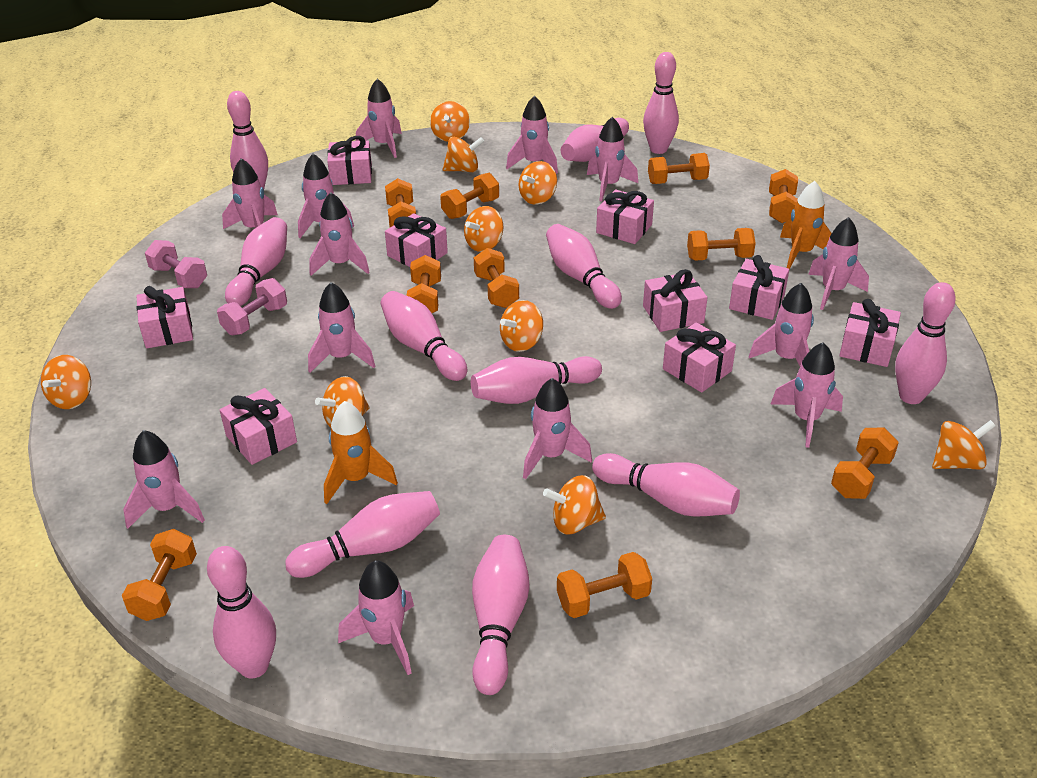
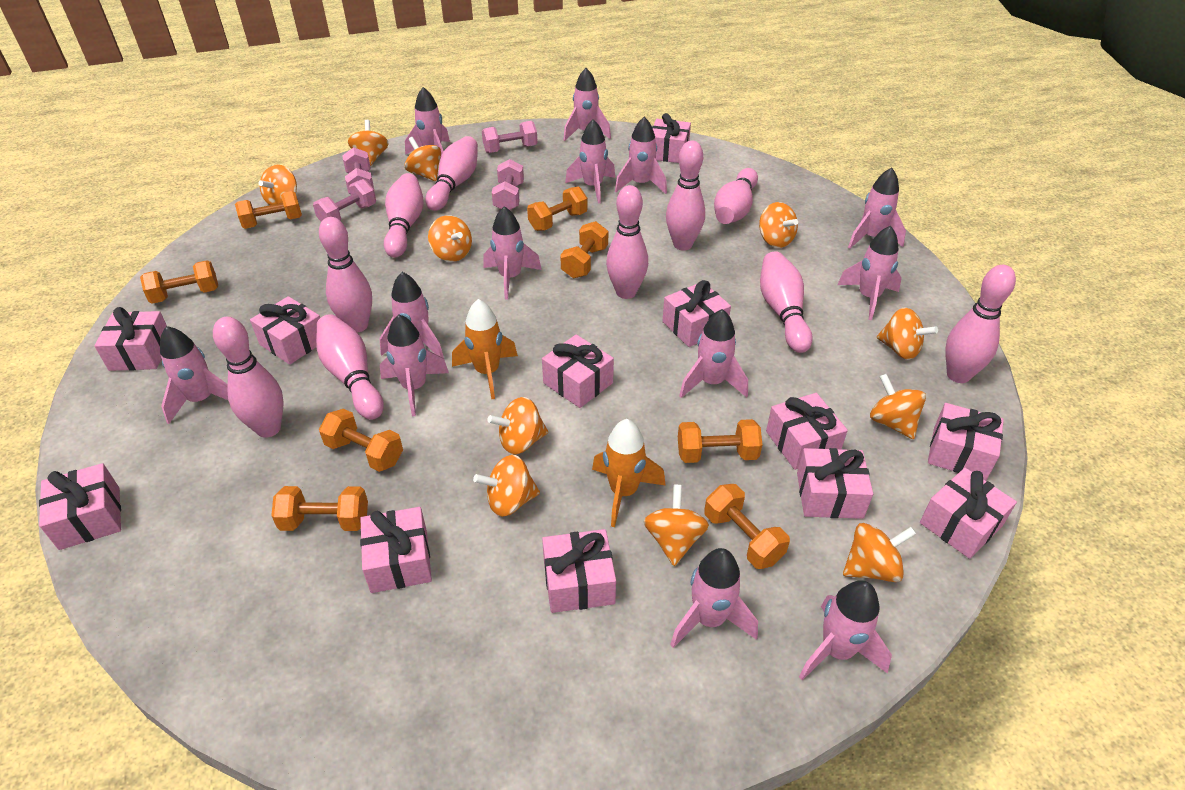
orange dumbbell: 10 -> 8
orange spinning top: 9 -> 11
pink bowling pin: 12 -> 10
pink dumbbell: 2 -> 4
pink gift: 9 -> 12

